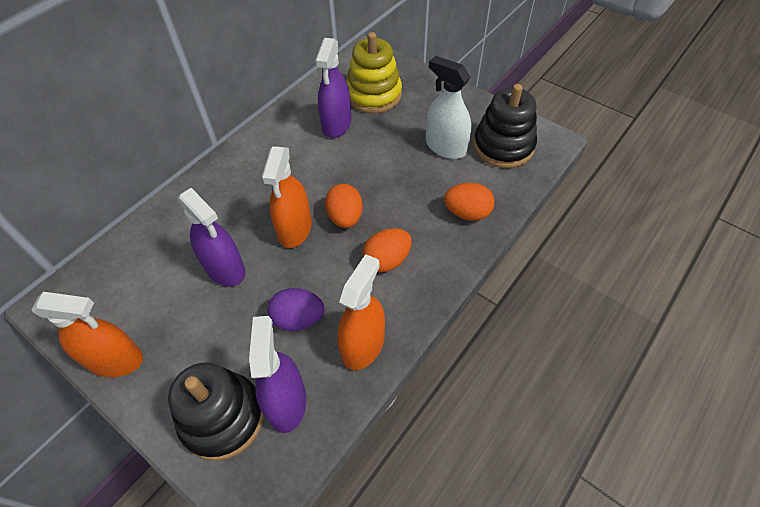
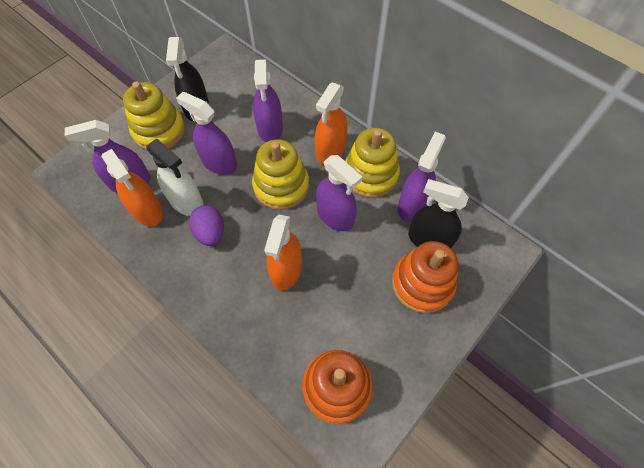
black spray bottle: 0 -> 2
black stacking toy: 2 -> 0
orange egg: 3 -> 0
orange stacking toy: 0 -> 2
purple spray bottle: 3 -> 5
yellow stacking toy: 1 -> 3

